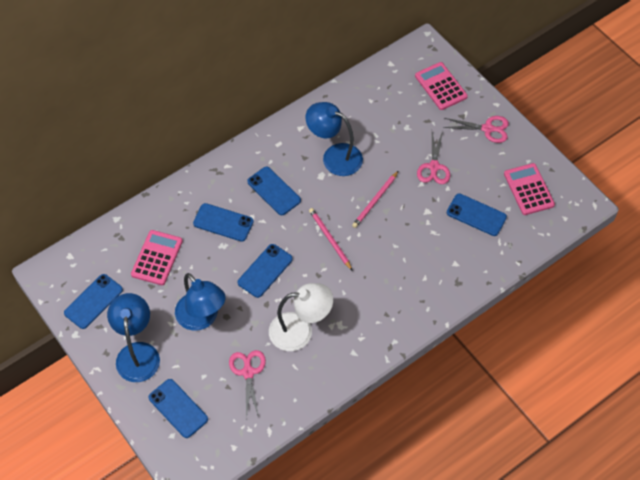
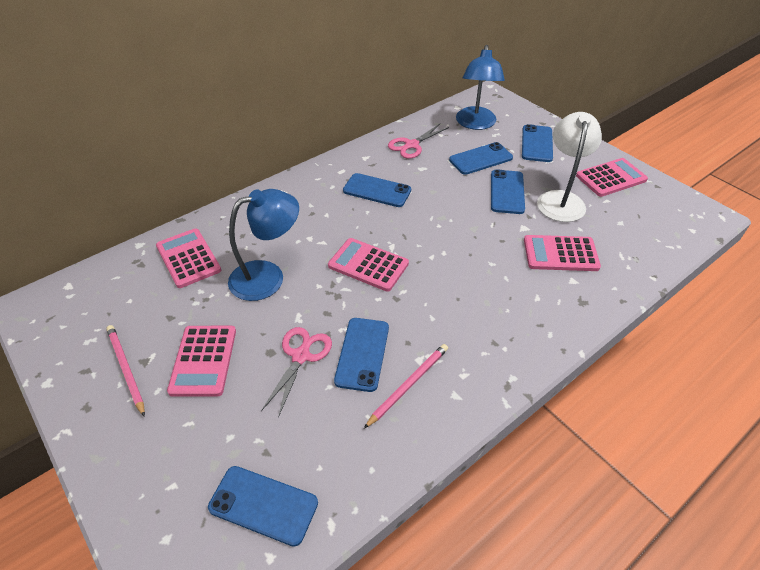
blue lamp: 3 -> 2
pink calculator: 3 -> 5
pink scissors: 3 -> 2

